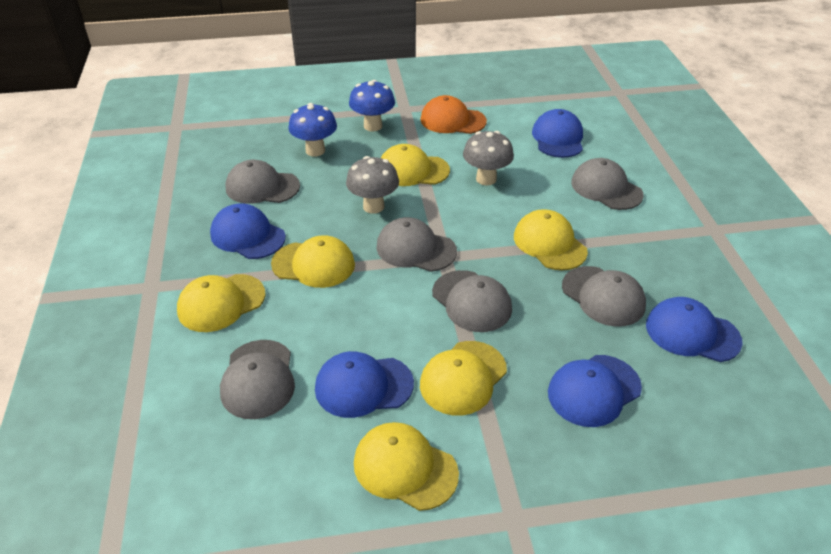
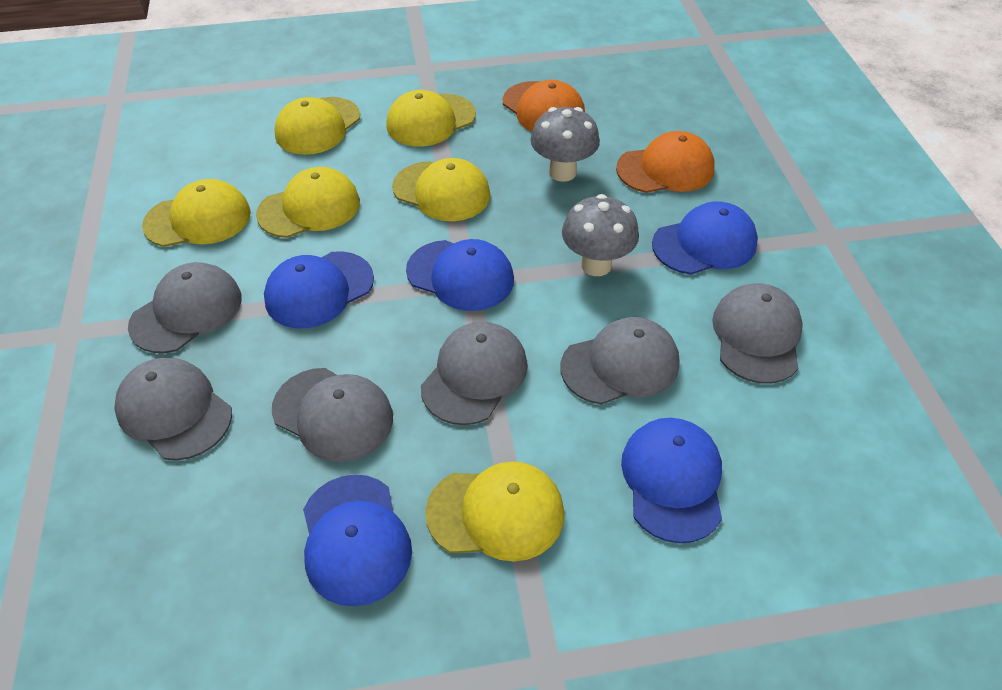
blue mushroom: 2 -> 0
orange cap: 1 -> 2

